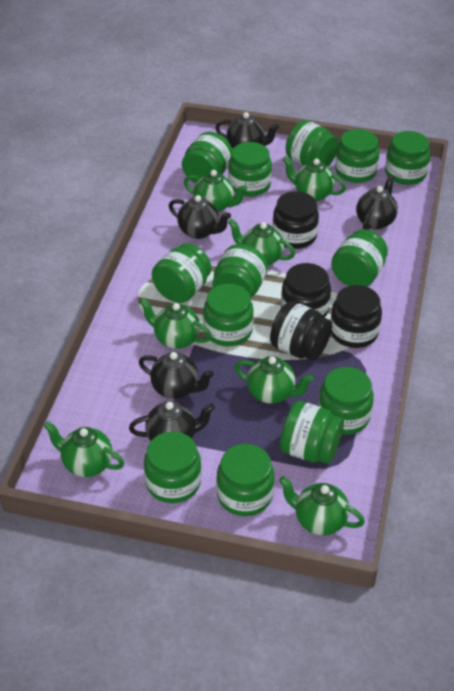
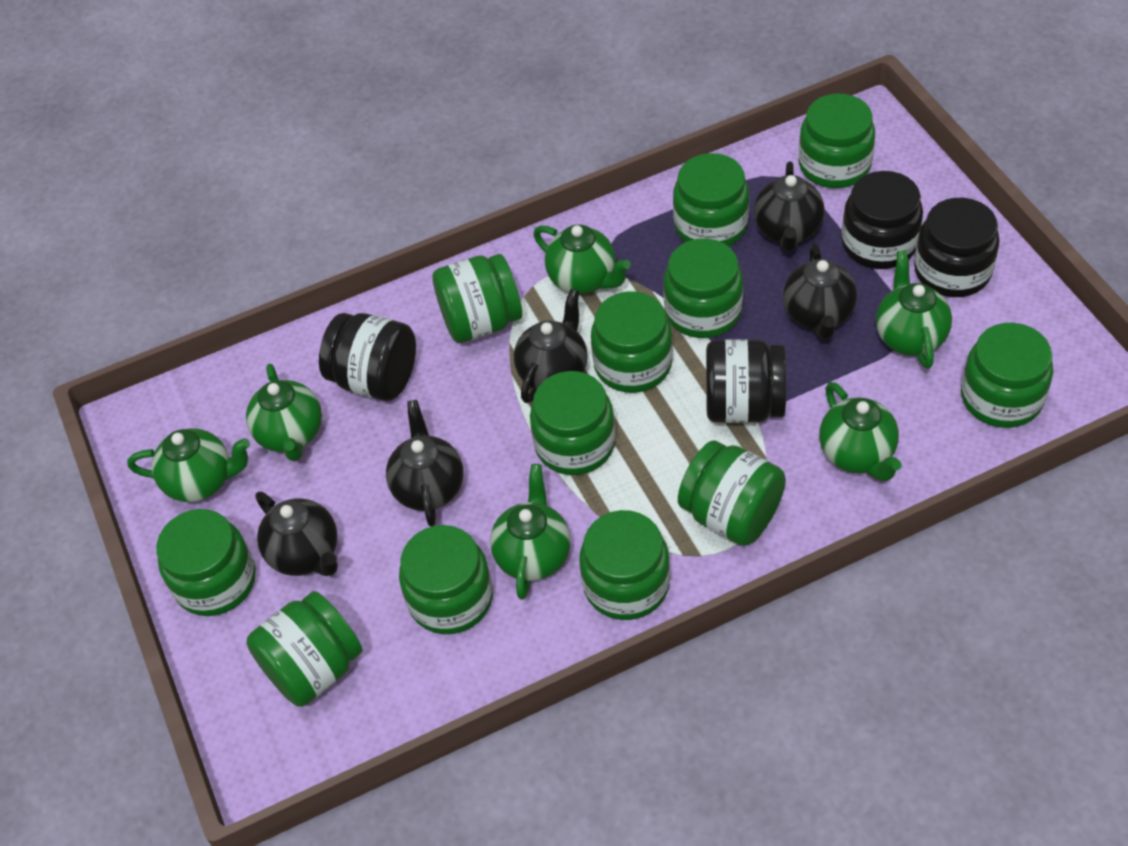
green jar: 13 -> 12
green teapot: 7 -> 6

